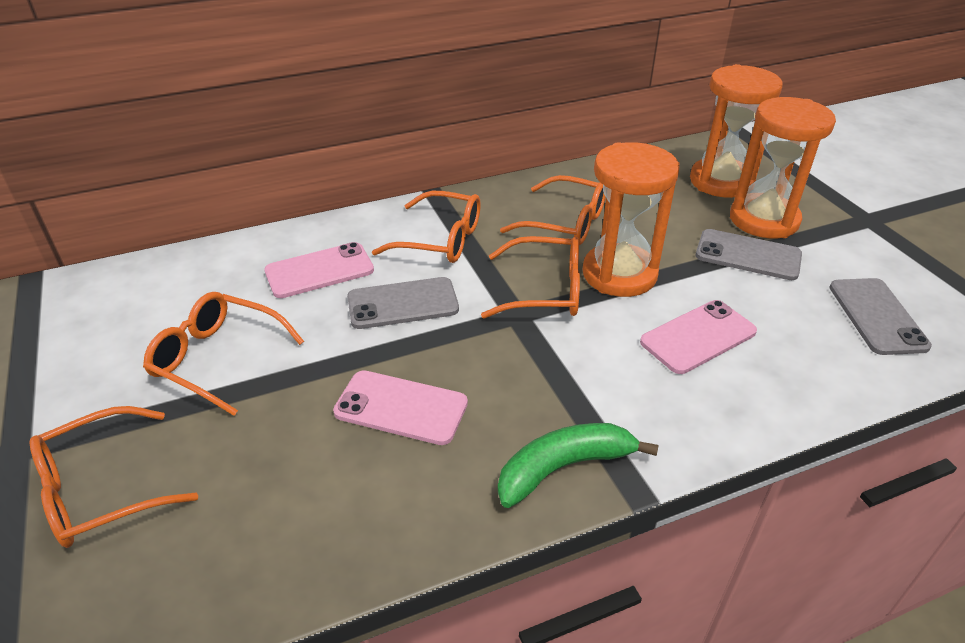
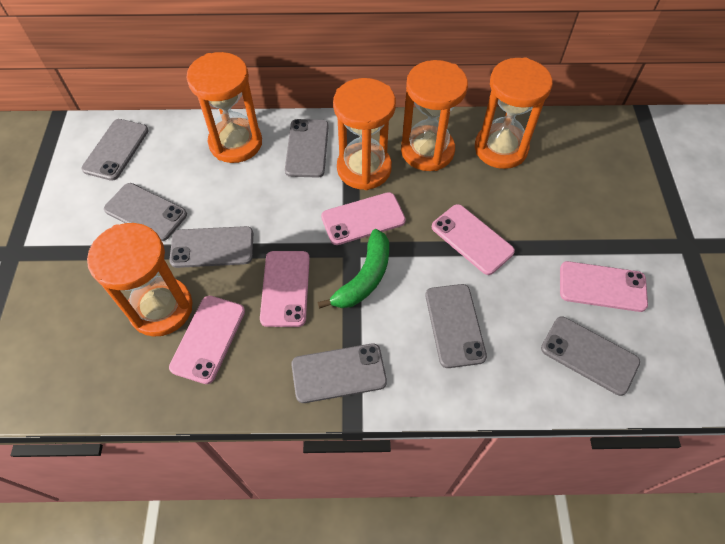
grey phone: 3 -> 7
orange glasses: 5 -> 0
orange hourglass: 3 -> 5
pink phone: 3 -> 5

